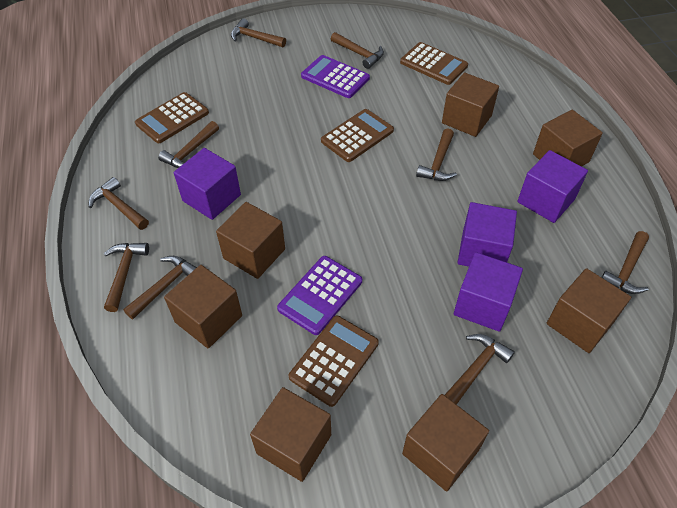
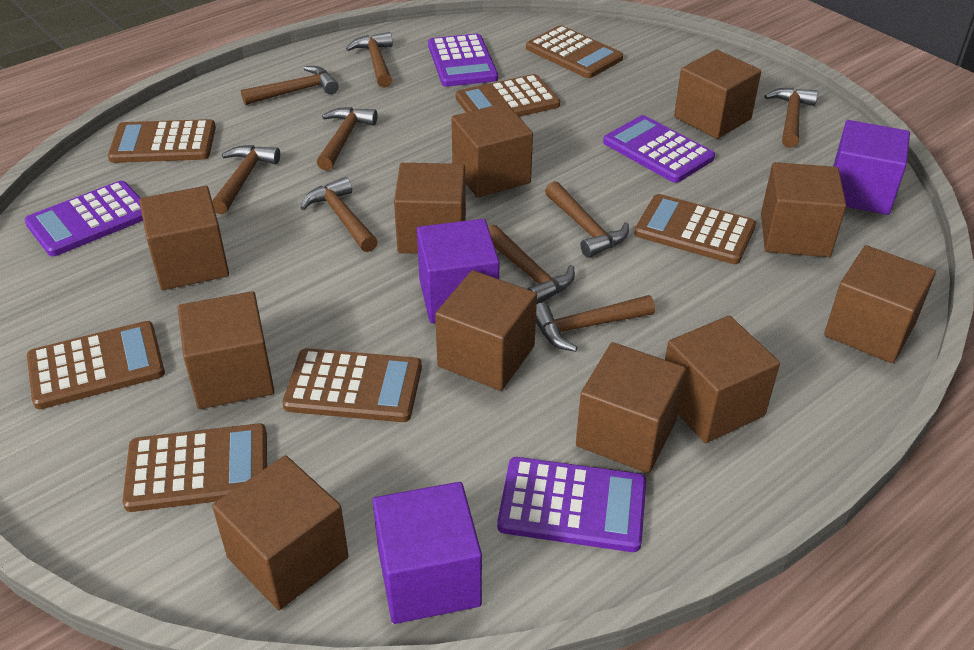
brown calculator: 4 -> 7
brown cube: 7 -> 11
purple calculator: 2 -> 4
purple cube: 4 -> 3

